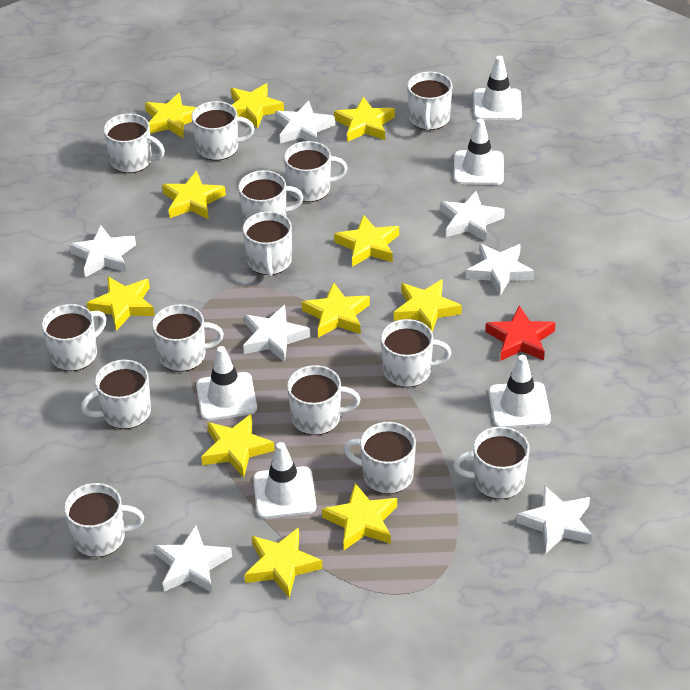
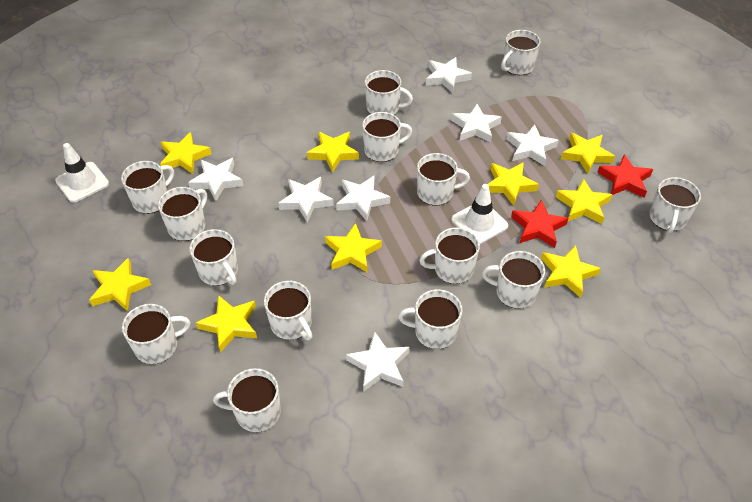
red star: 1 -> 2
white traffic cone: 5 -> 2
yellow star: 11 -> 9

